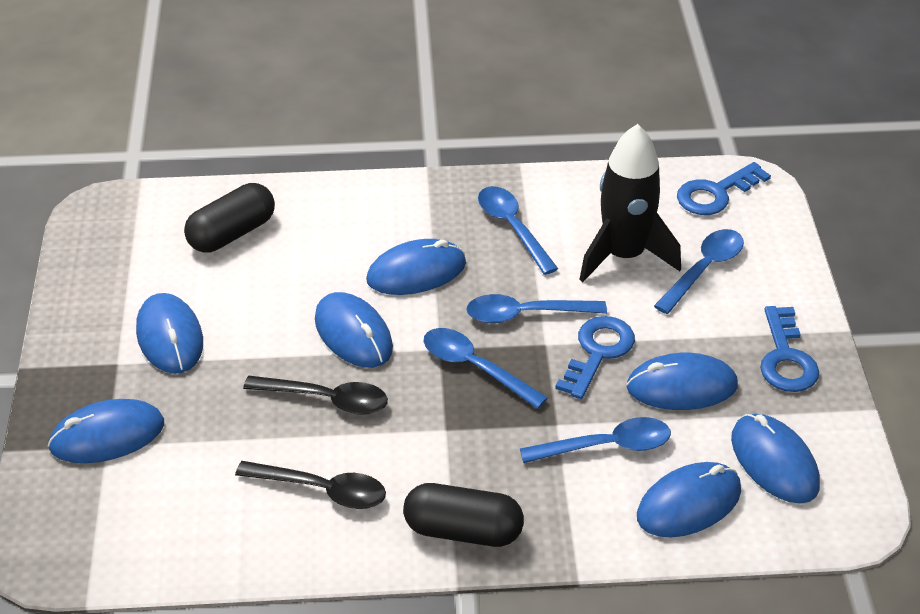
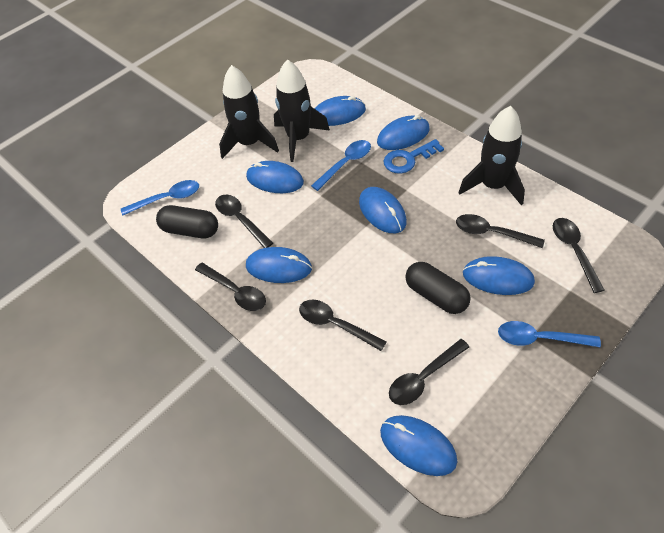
black rocket: 1 -> 3
black spoon: 2 -> 6
blue key: 3 -> 1
blue spoon: 5 -> 3

